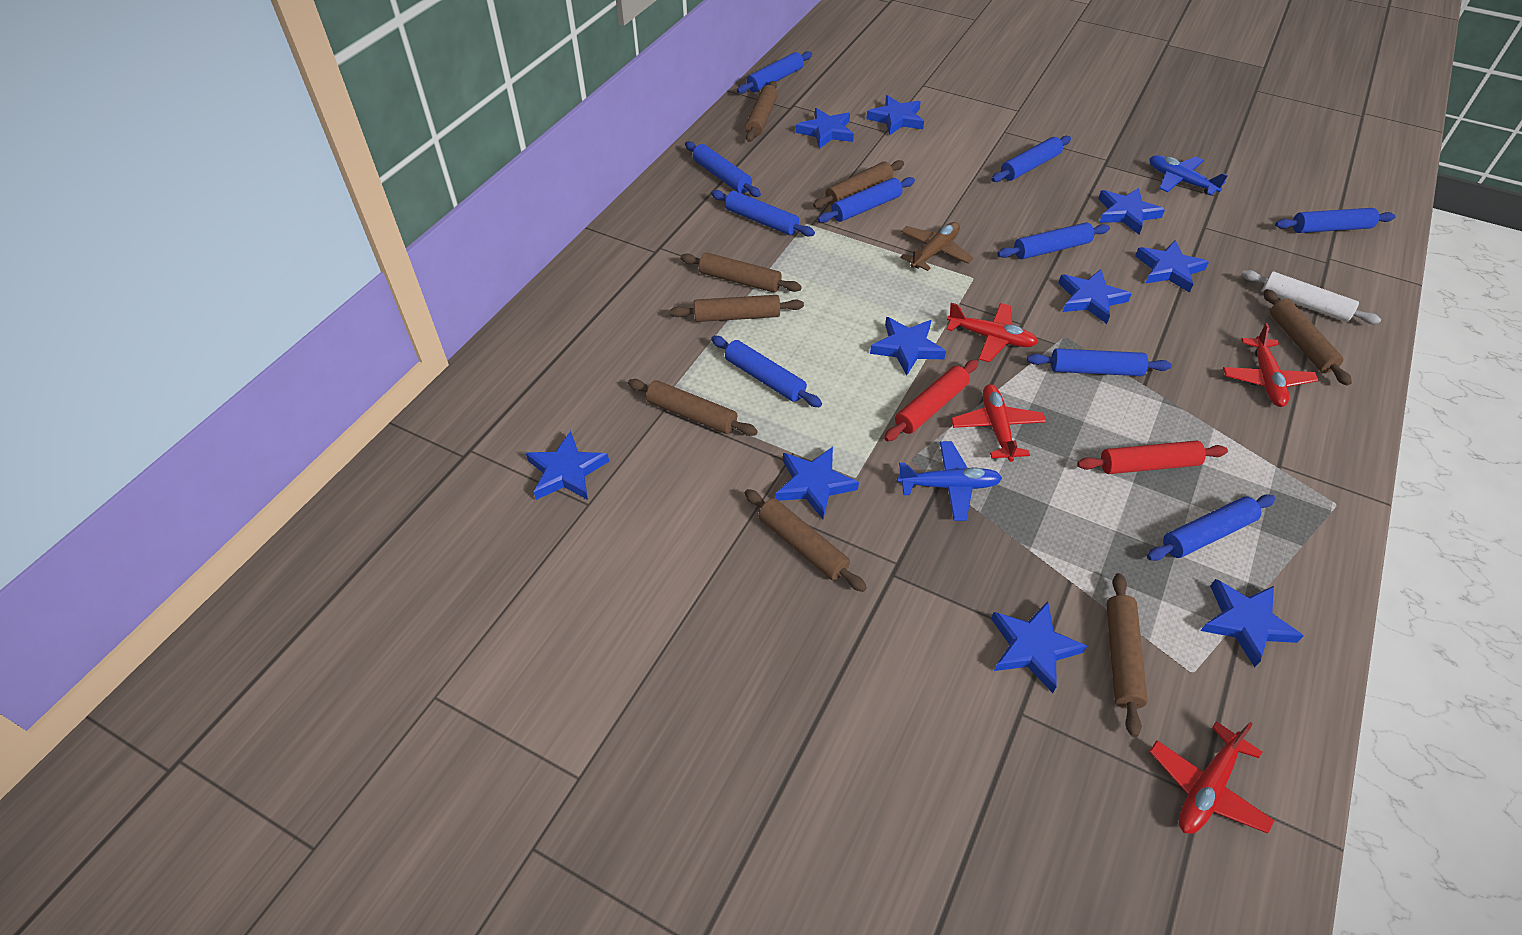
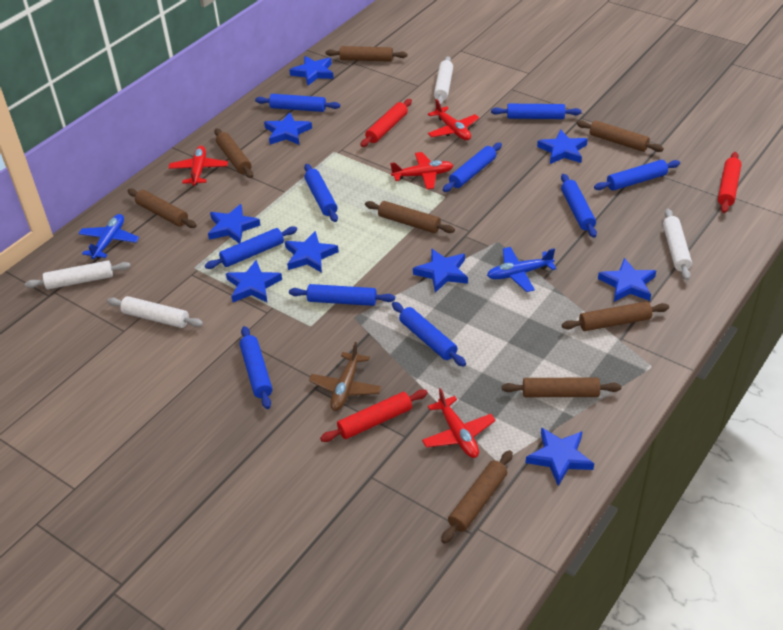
blue star: 10 -> 9
red rolling pin: 2 -> 3
white rolling pin: 1 -> 4

